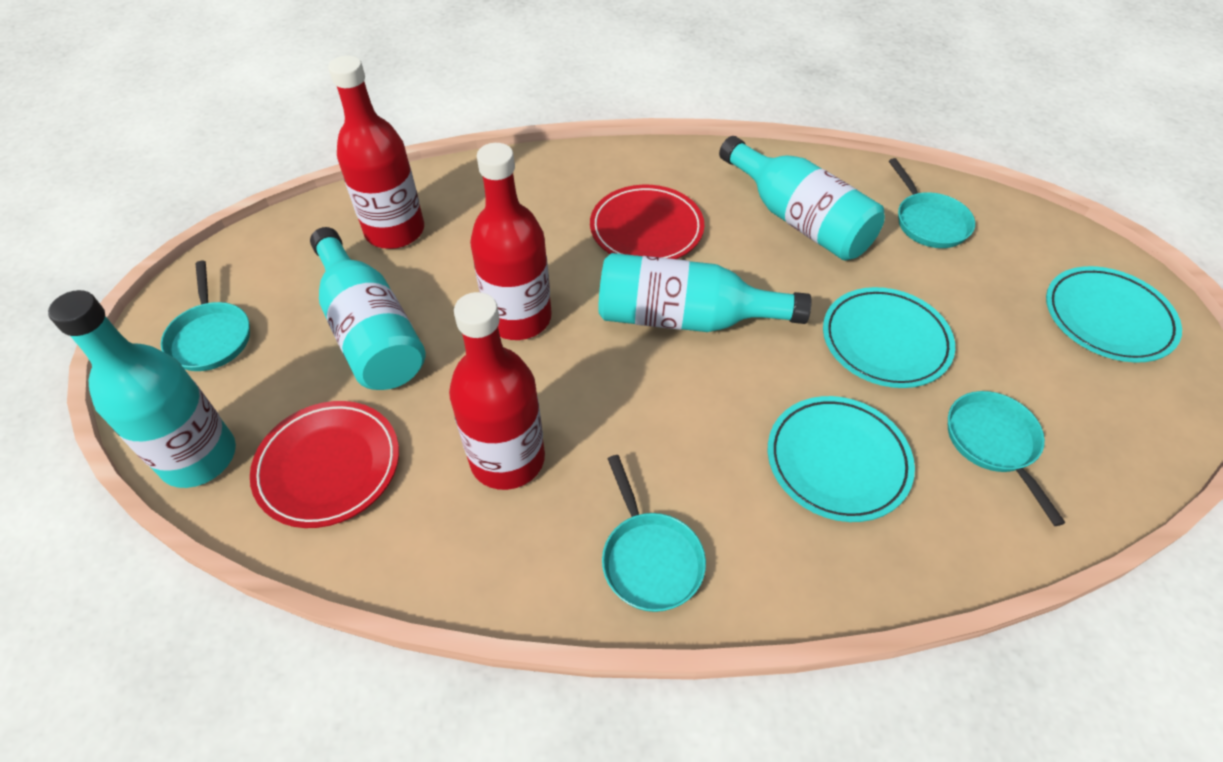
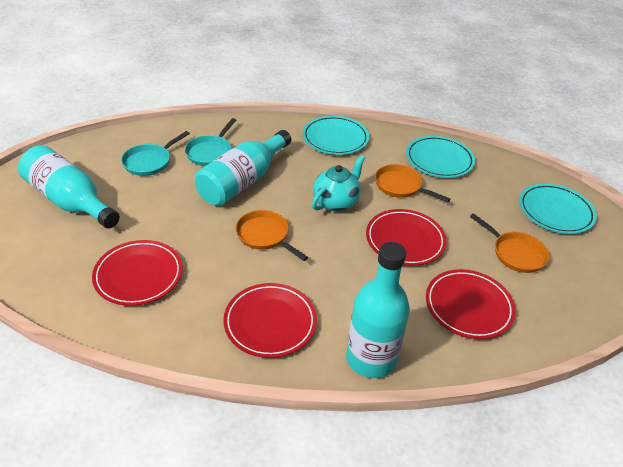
orange pan: 0 -> 3
red bottle: 3 -> 0
red plate: 2 -> 4
turquoise bottle: 4 -> 3
turquoise pan: 4 -> 2
turquoise teapot: 0 -> 1

